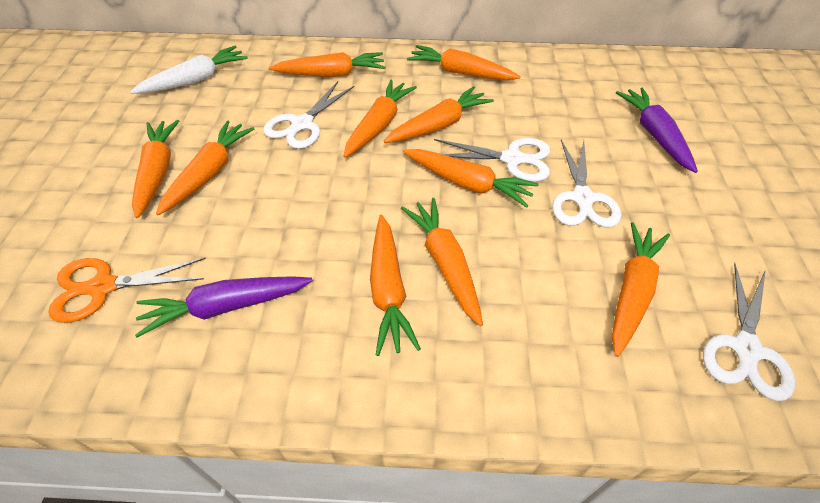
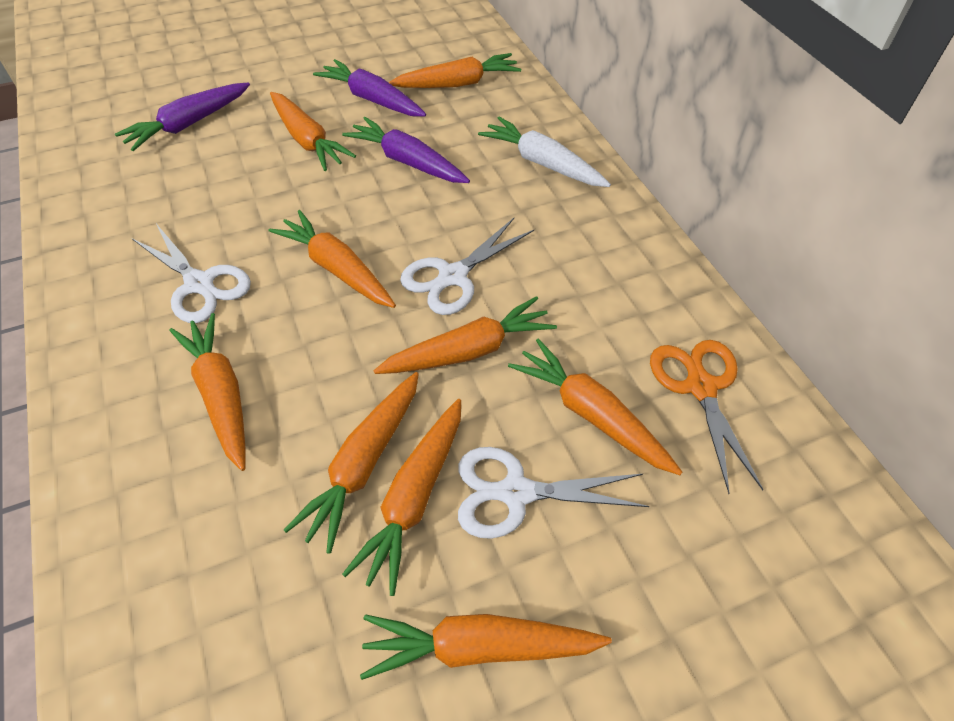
orange carrot: 10 -> 9
purple carrot: 2 -> 3
white scissors: 4 -> 3

